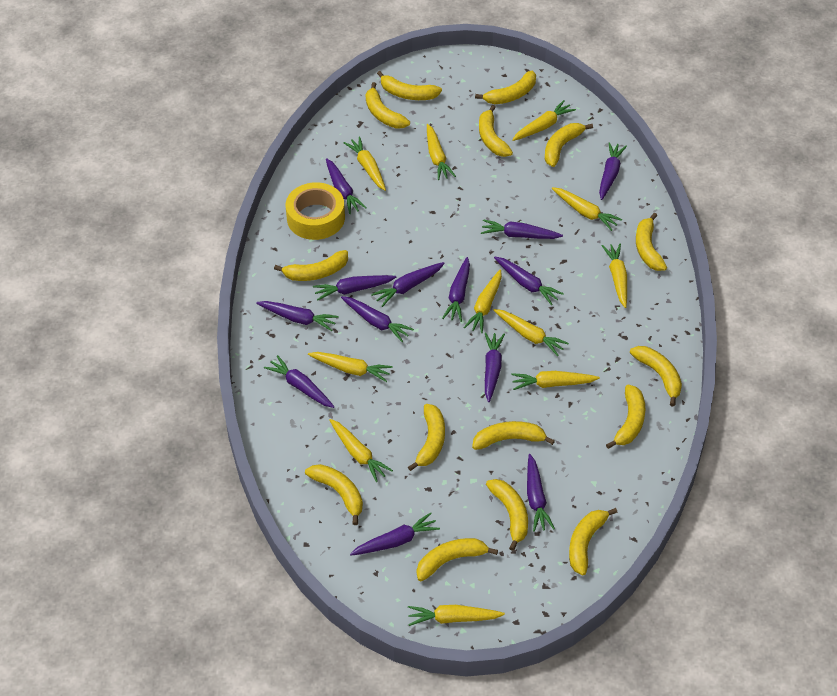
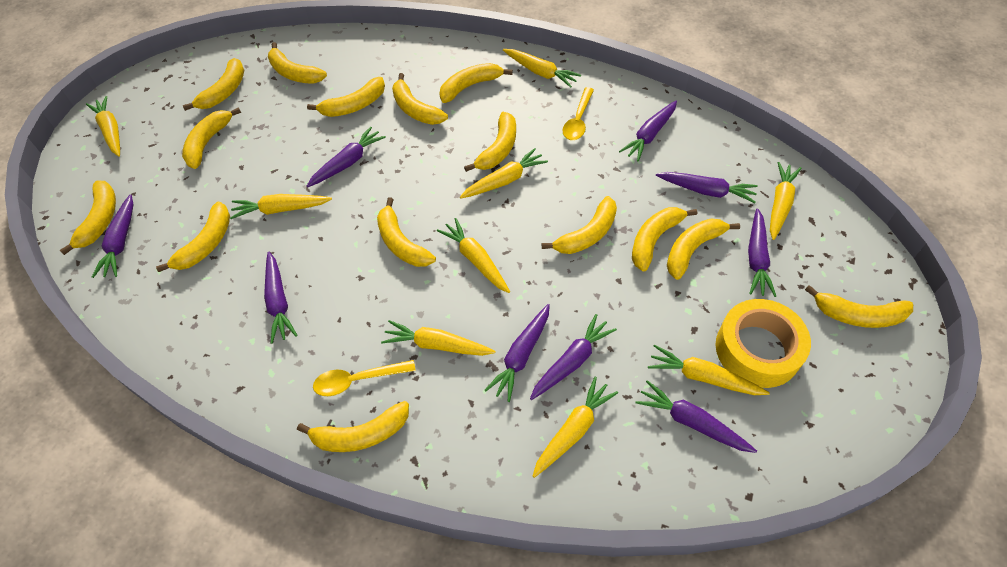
purple carrot: 13 -> 9
yellow carrot: 11 -> 9
yellow spoon: 0 -> 2

